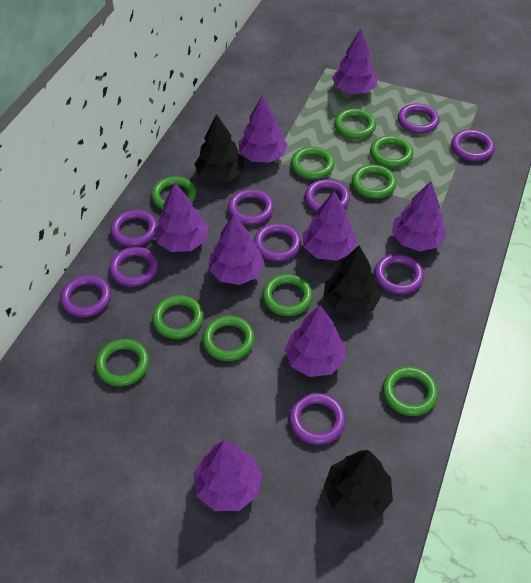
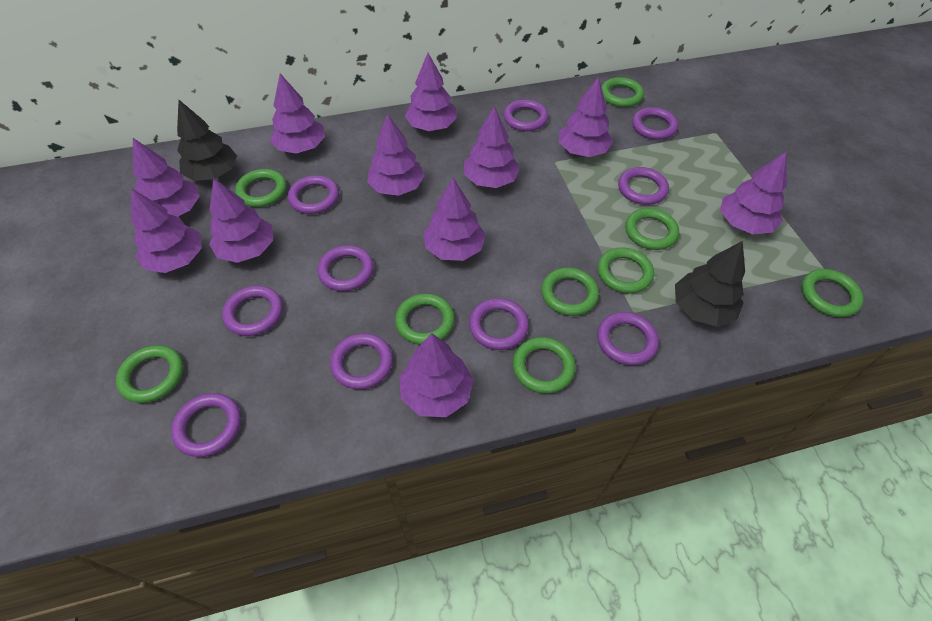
black tree: 3 -> 2
green ring: 10 -> 9
purple tree: 8 -> 11

